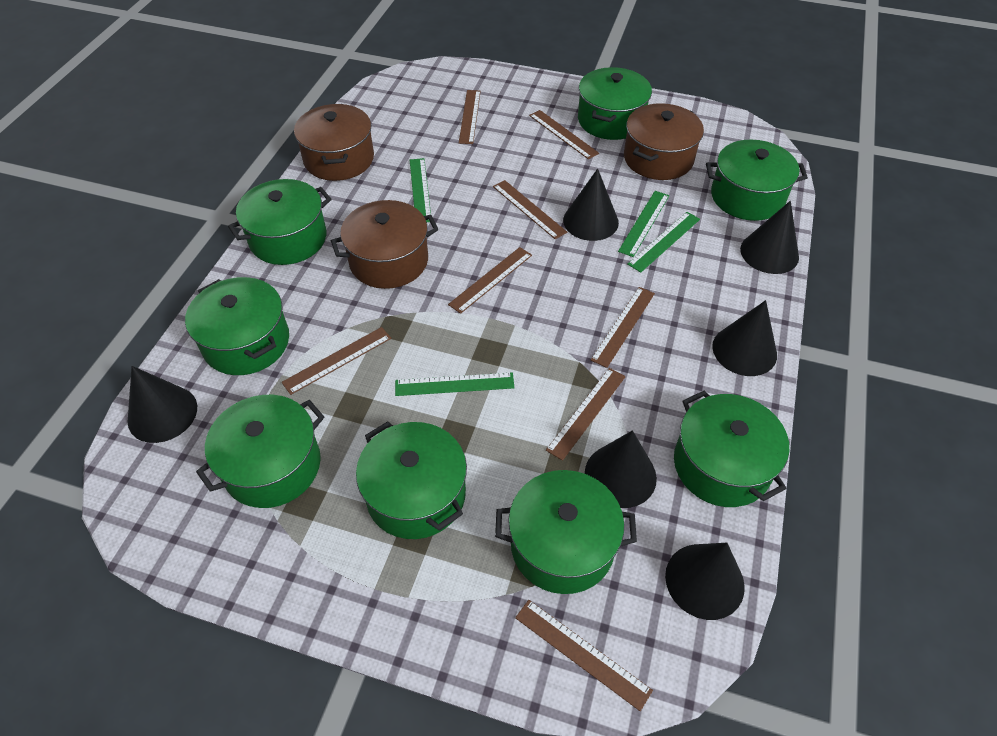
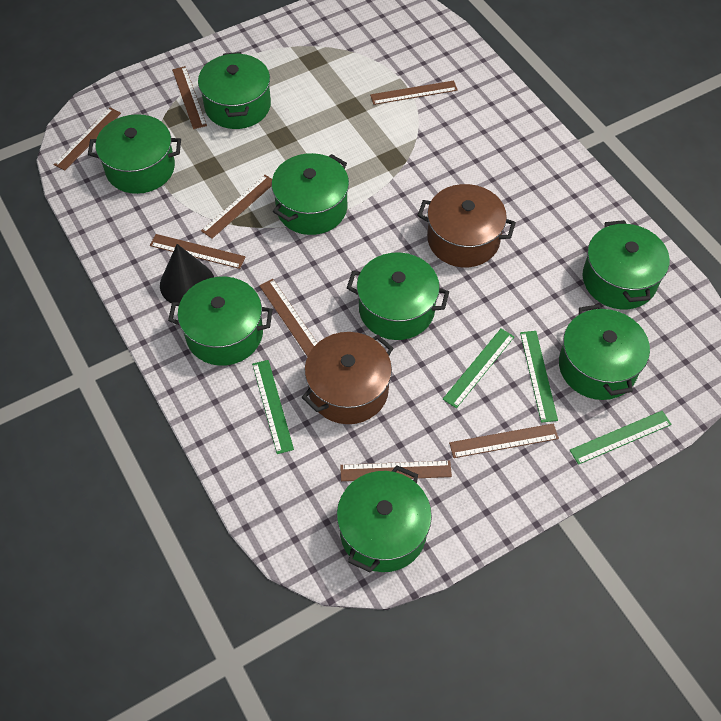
black cone: 6 -> 1
brown pot: 3 -> 2

